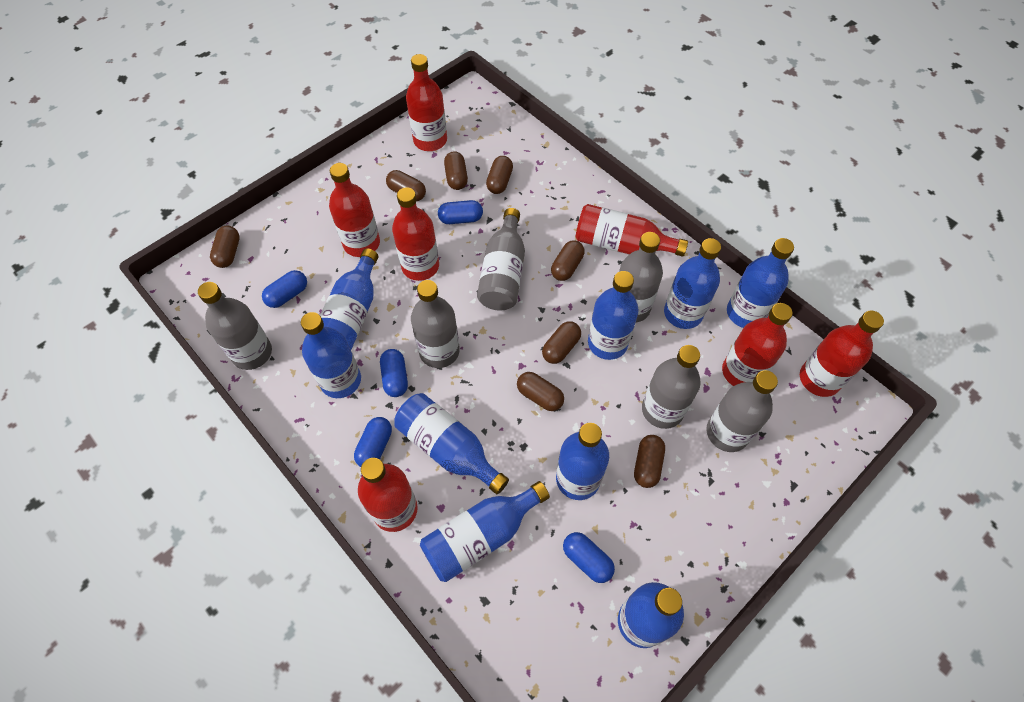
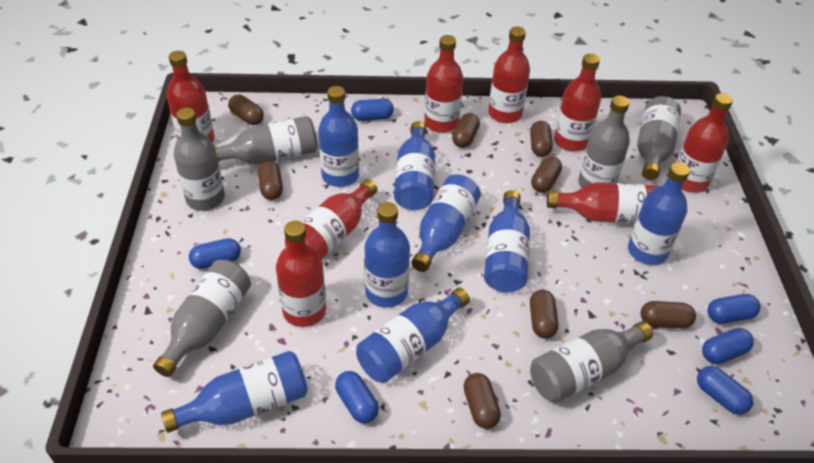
blue bottle: 9 -> 8
blue capsule: 5 -> 6
red bottle: 7 -> 8

